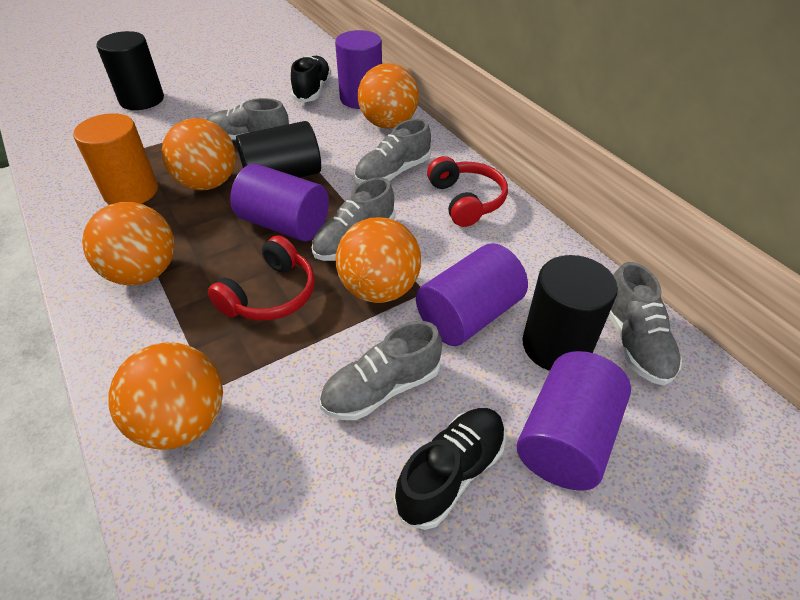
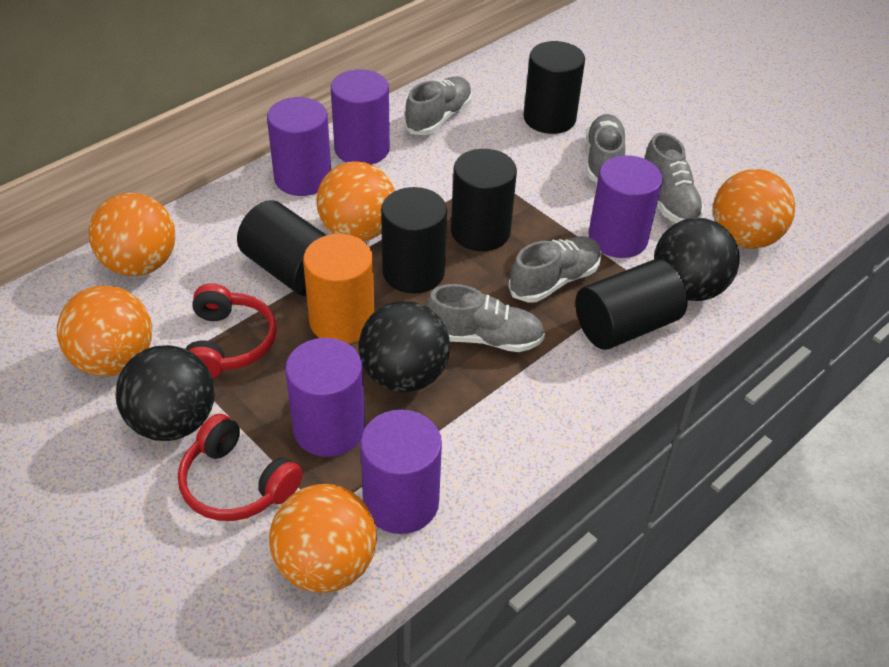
black ball: 0 -> 3
black cylinder: 3 -> 5
black shoe: 2 -> 0
purple cylinder: 4 -> 5

